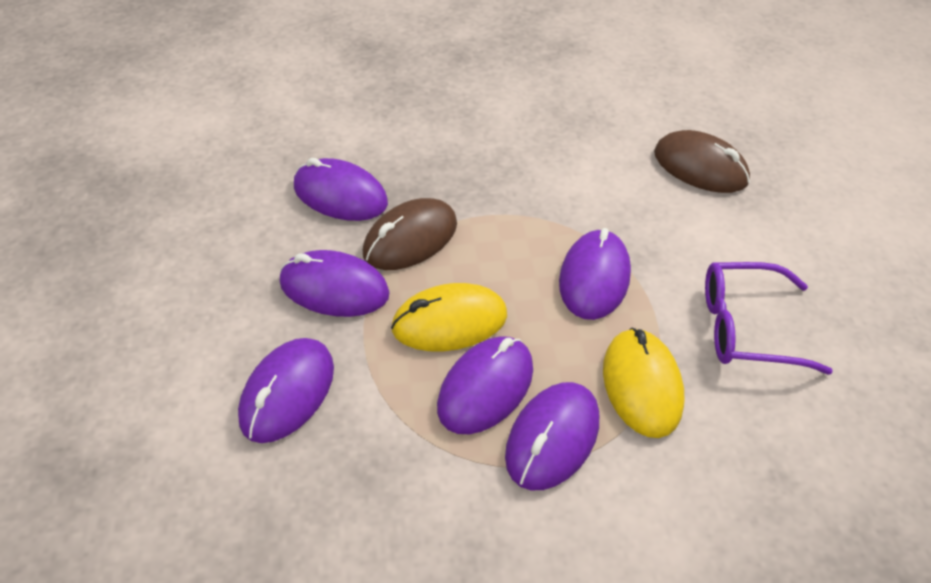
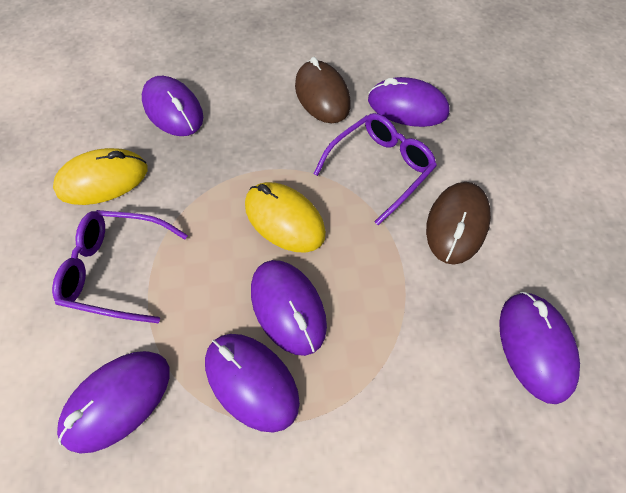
purple glasses: 1 -> 2

